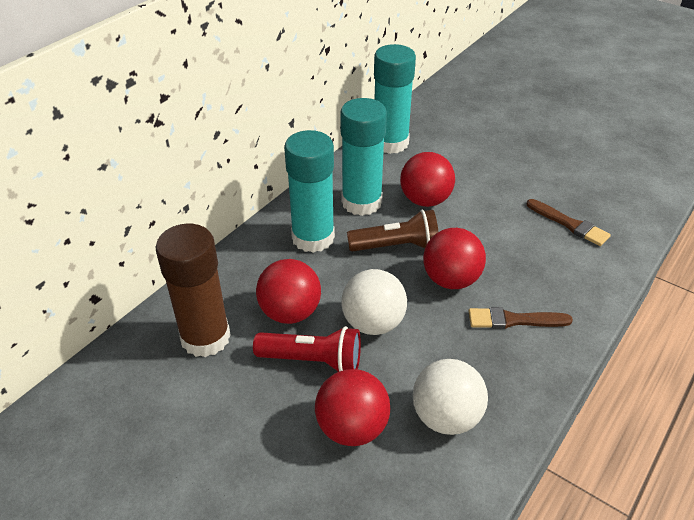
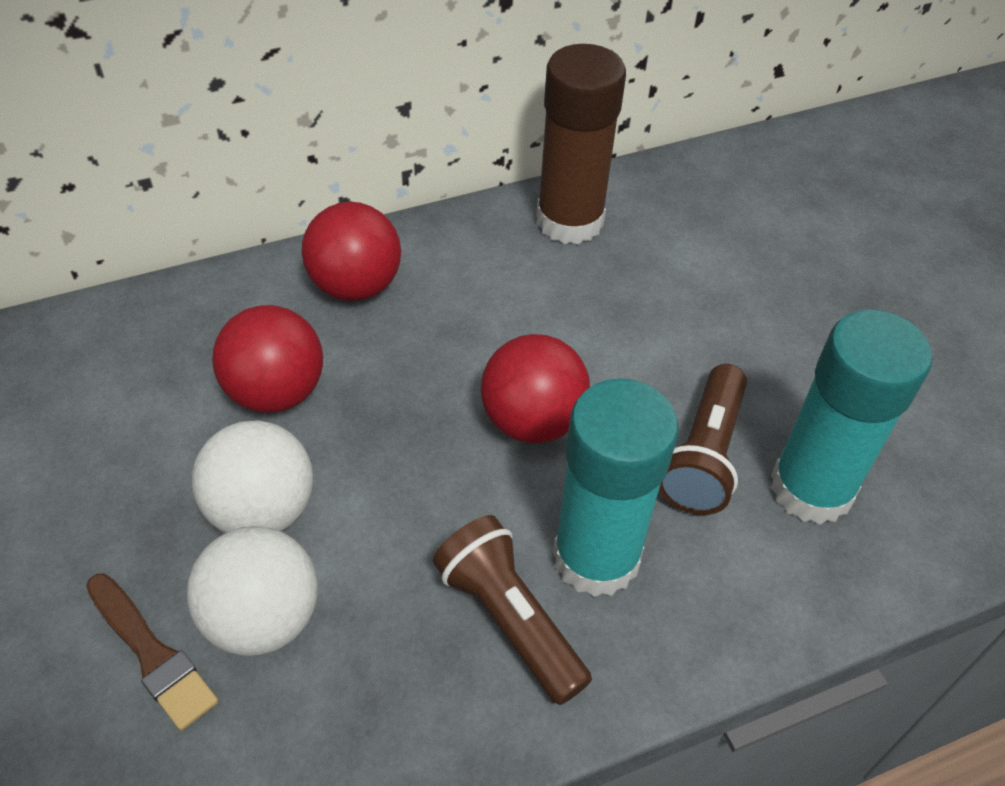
brown brush: 2 -> 1
brown flashlight: 1 -> 2
red ball: 4 -> 3
red flashlight: 1 -> 0
turquoise glue stick: 3 -> 2

